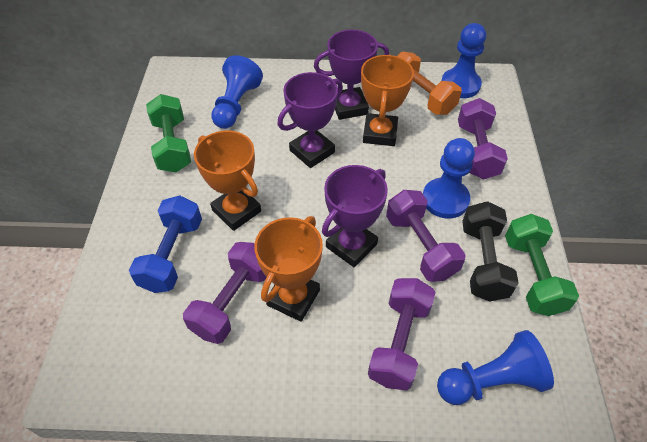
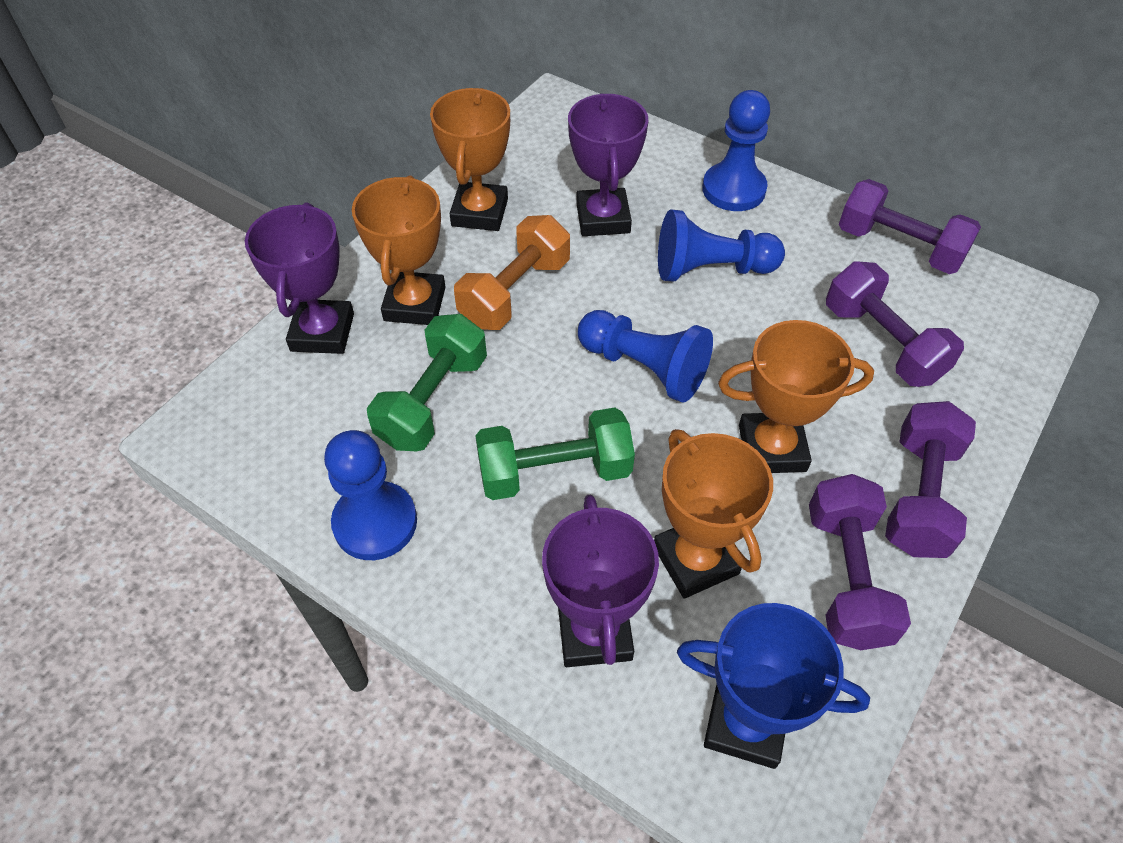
black dumbbell: 1 -> 0
blue dumbbell: 1 -> 0
blue trophy: 0 -> 1
orange trophy: 3 -> 4

